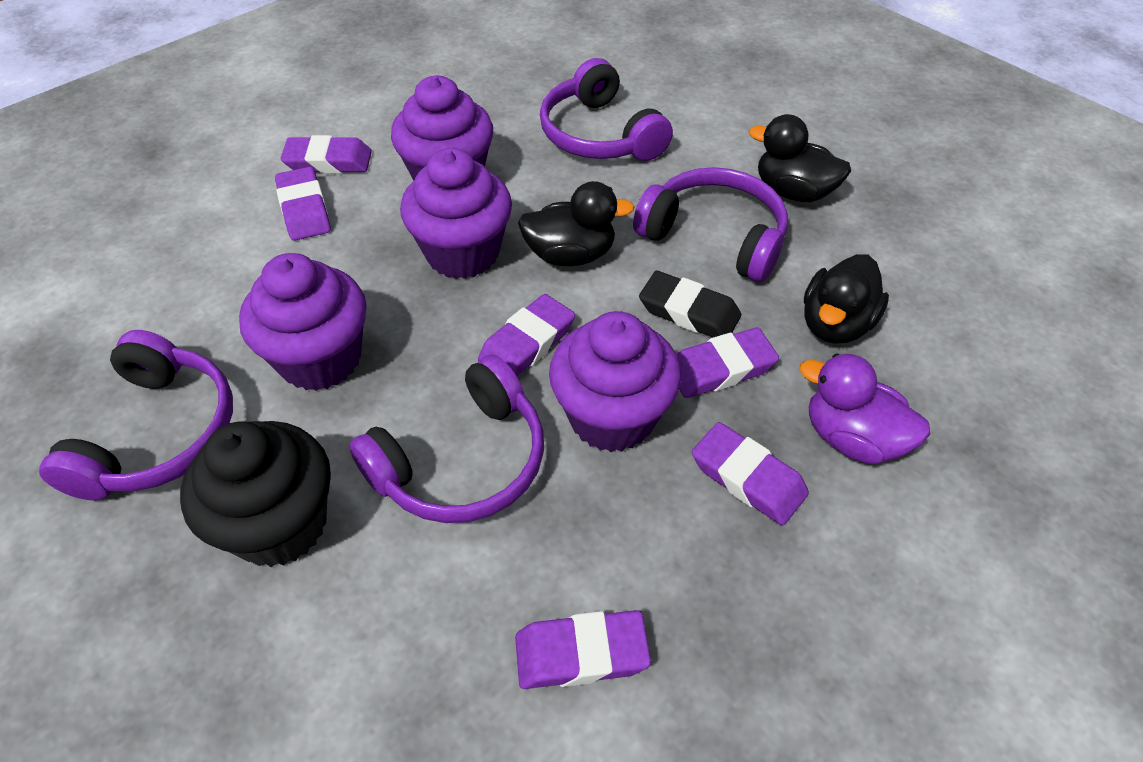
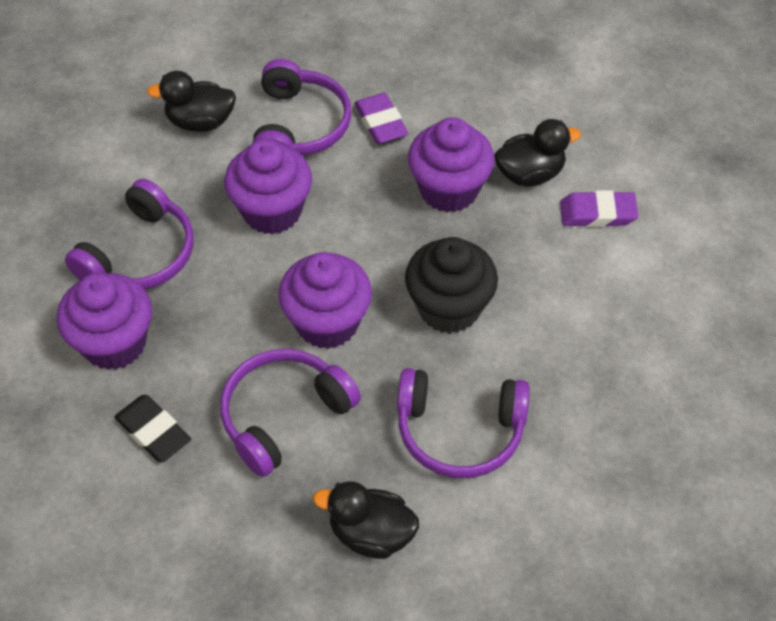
purple duck: 1 -> 0
purple eraser: 6 -> 2

